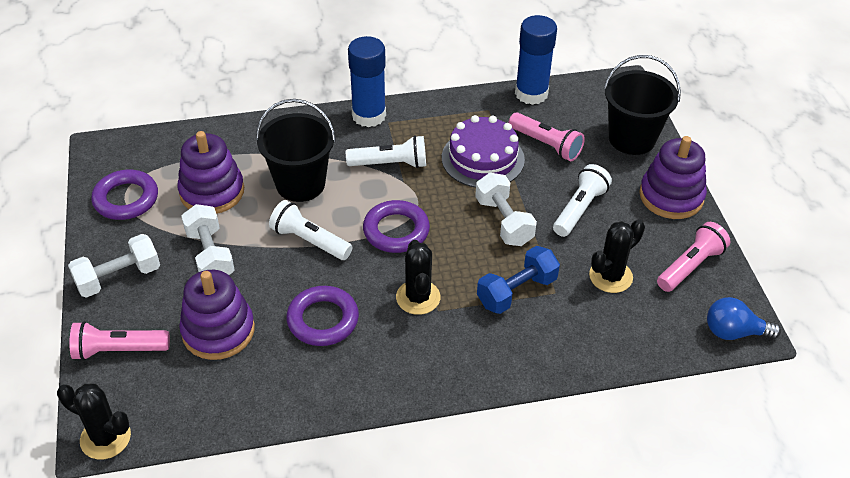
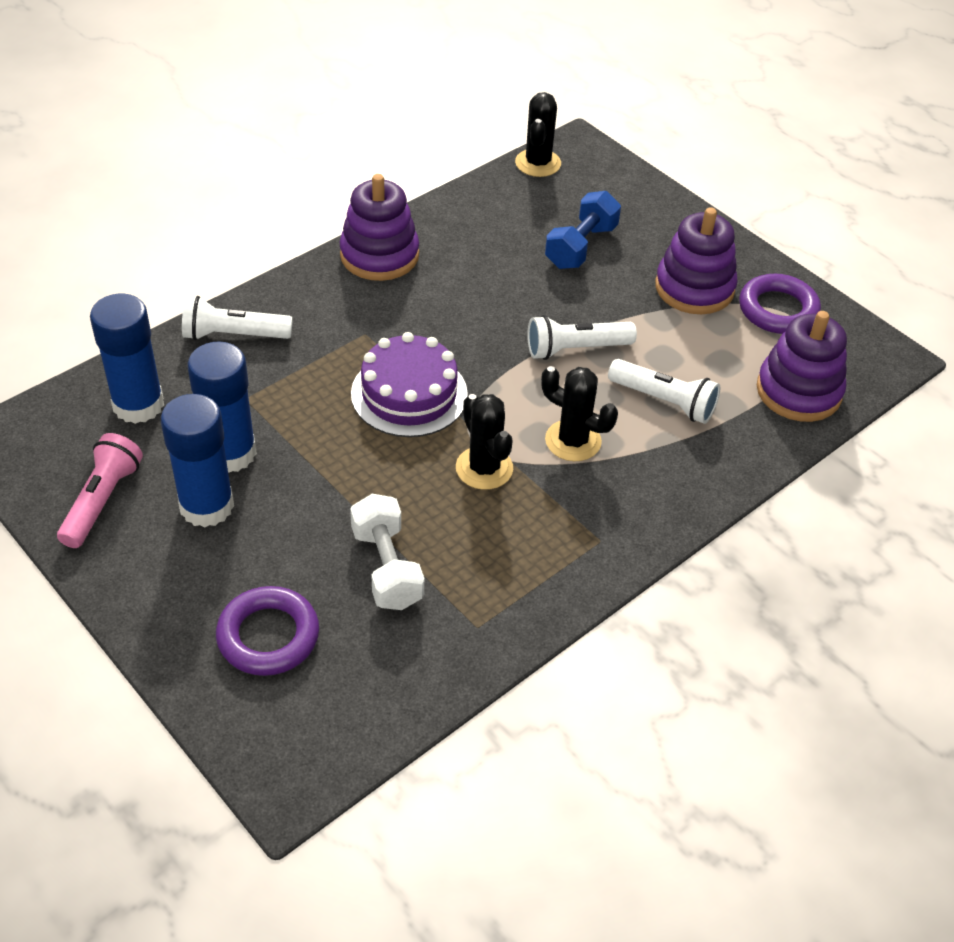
black bucket: 2 -> 0
blue glue stick: 2 -> 3
blue light bulb: 1 -> 0
pink flashlight: 3 -> 1
purple ring: 3 -> 2
white dumbbell: 3 -> 1

